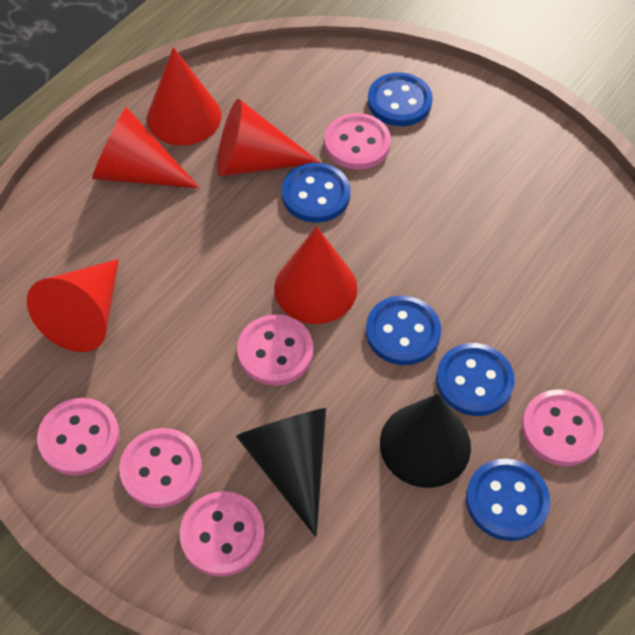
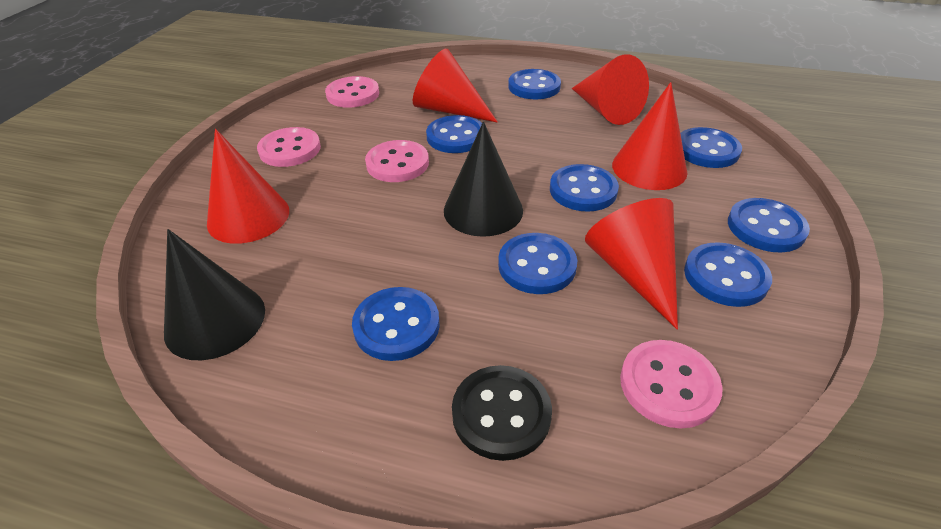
black button: 0 -> 1
blue button: 5 -> 8
pink button: 6 -> 4

